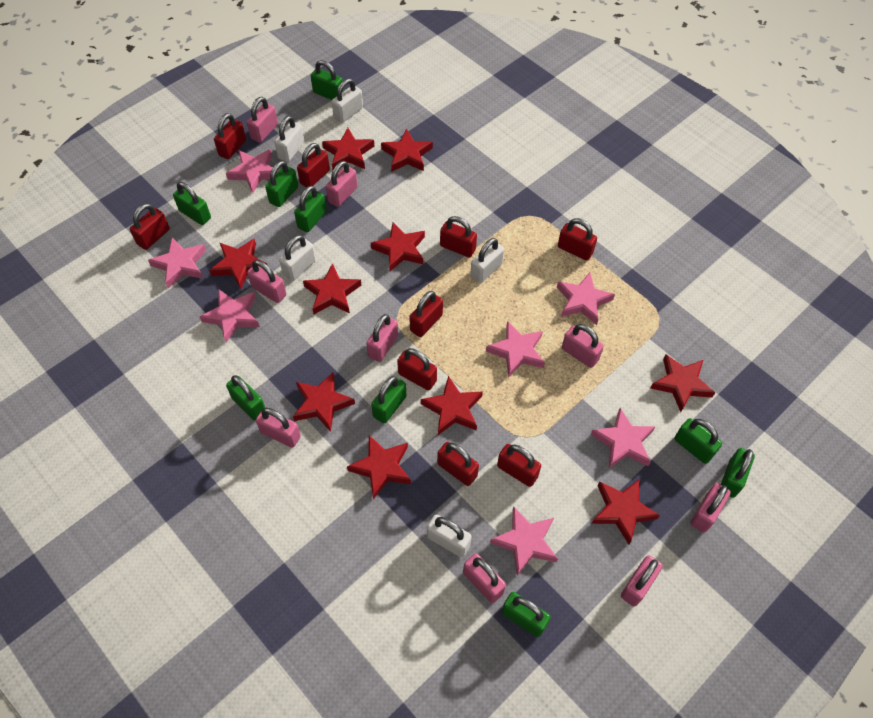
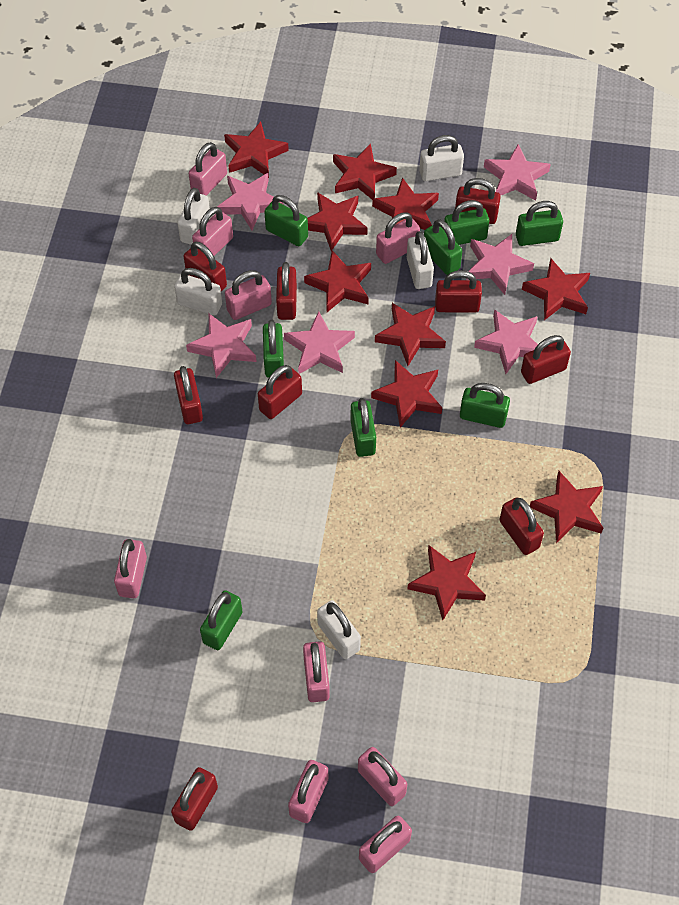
green padlock: 9 -> 8
pink star: 7 -> 6

